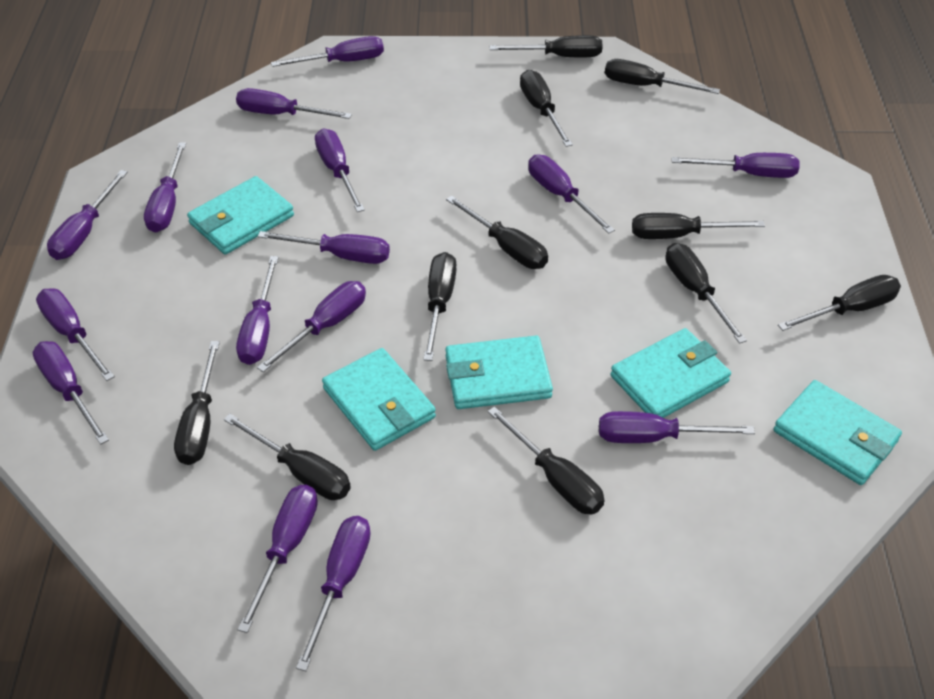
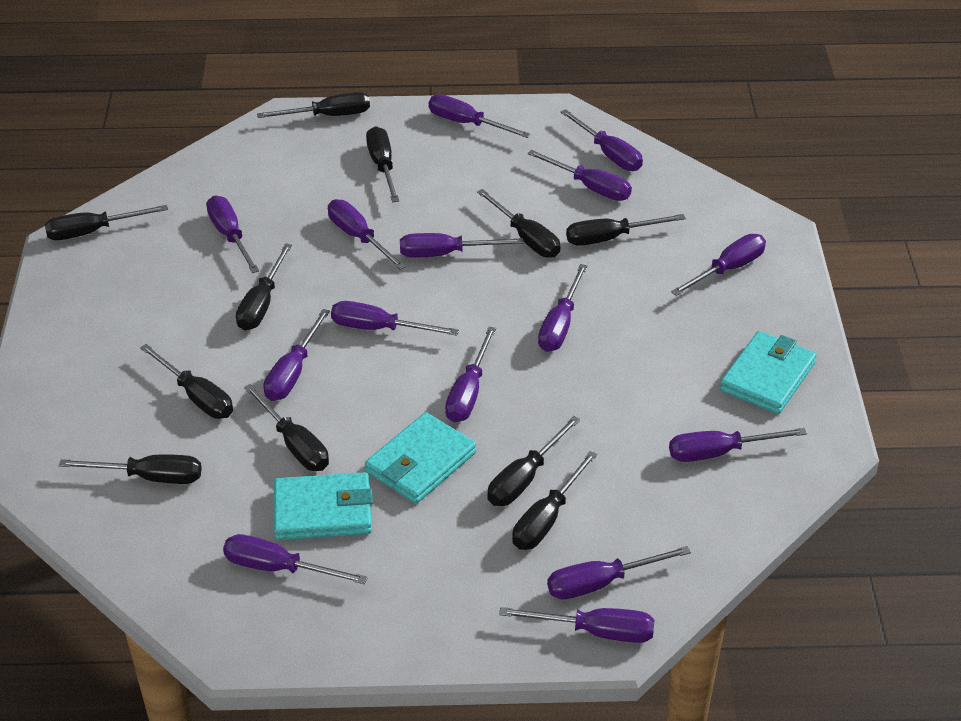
turquoise wallet: 5 -> 3

